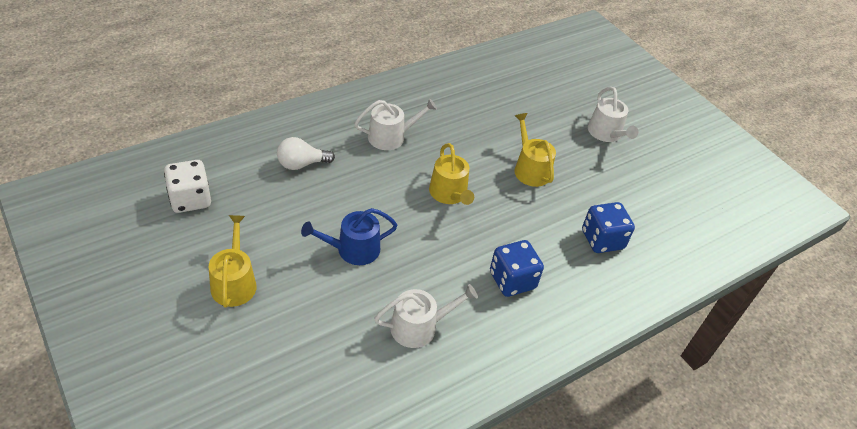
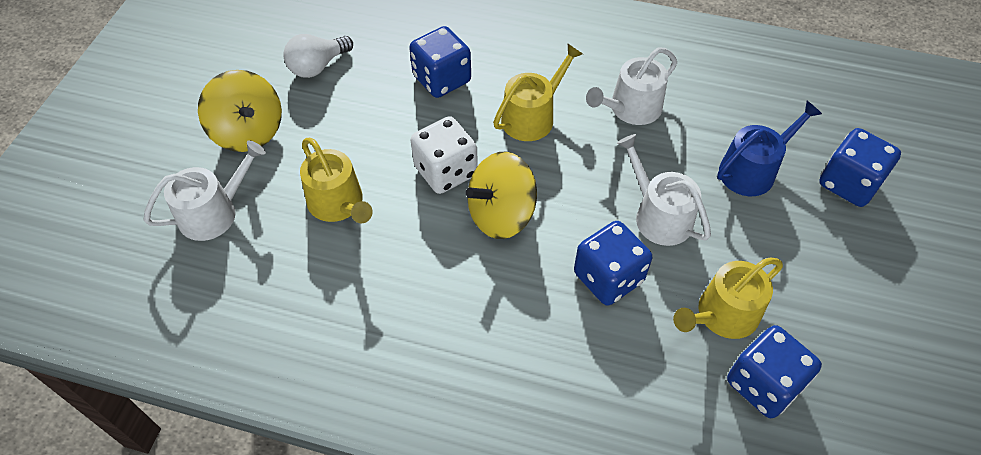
blue dice: 2 -> 4
yellow spinning top: 0 -> 2

